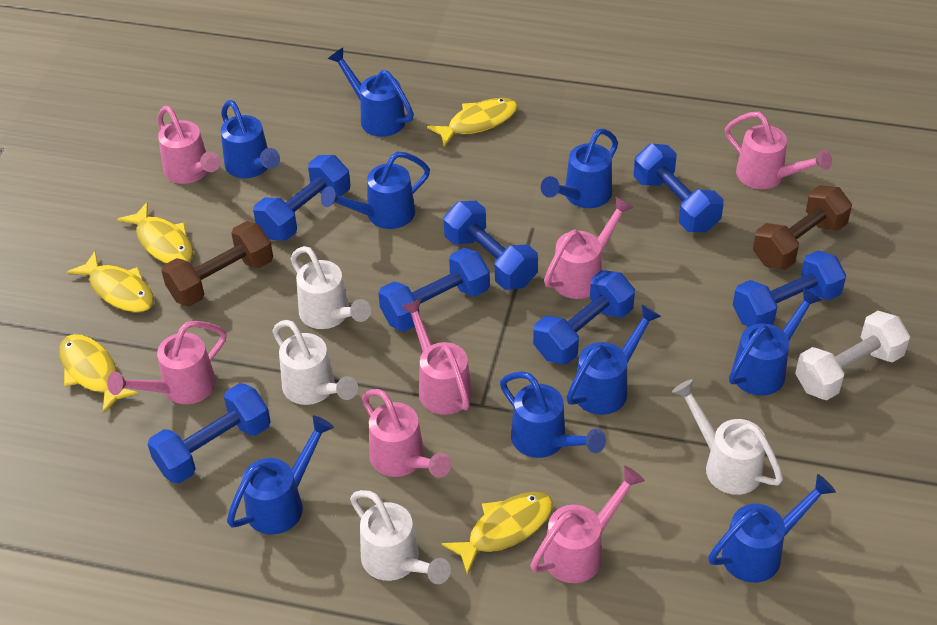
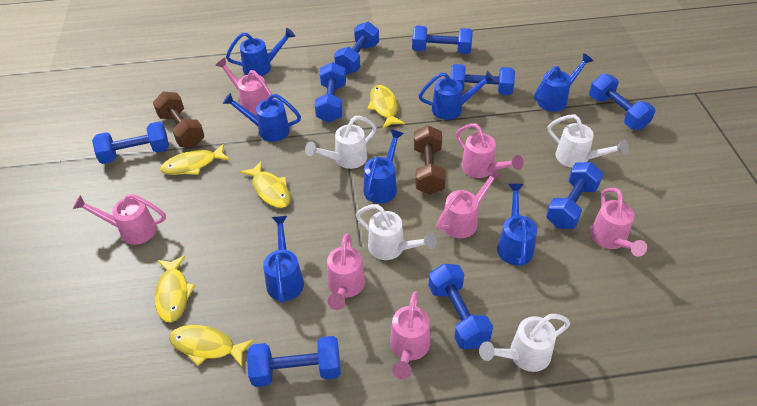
blue dumbbell: 7 -> 9
blue watering can: 9 -> 7
white dumbbell: 1 -> 0

